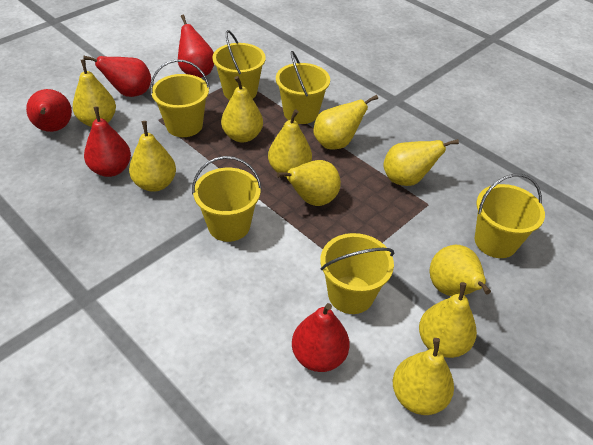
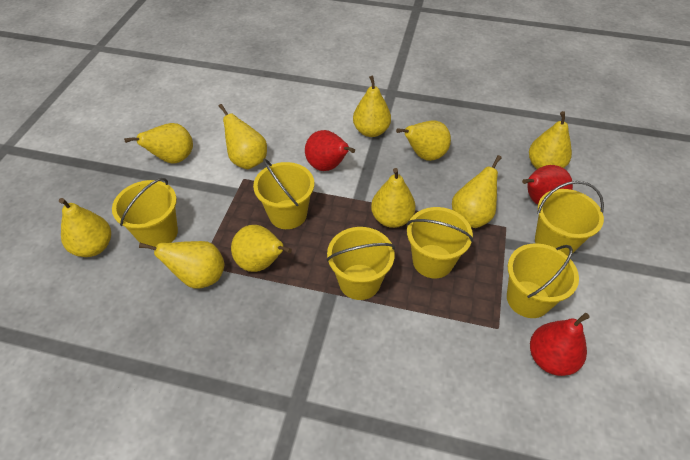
red pear: 5 -> 3

